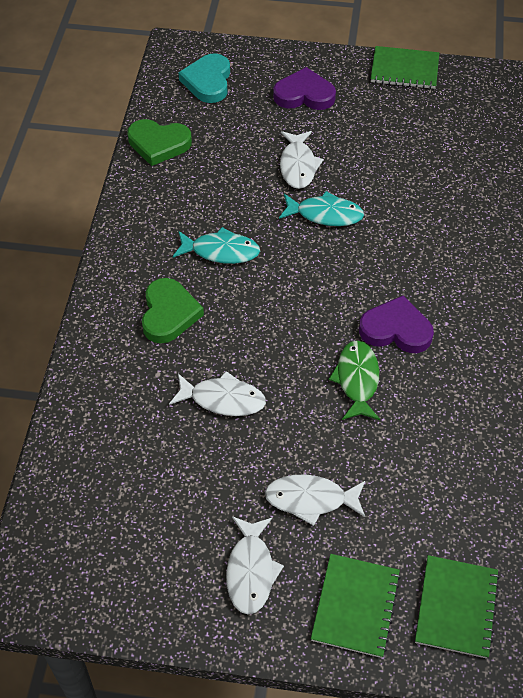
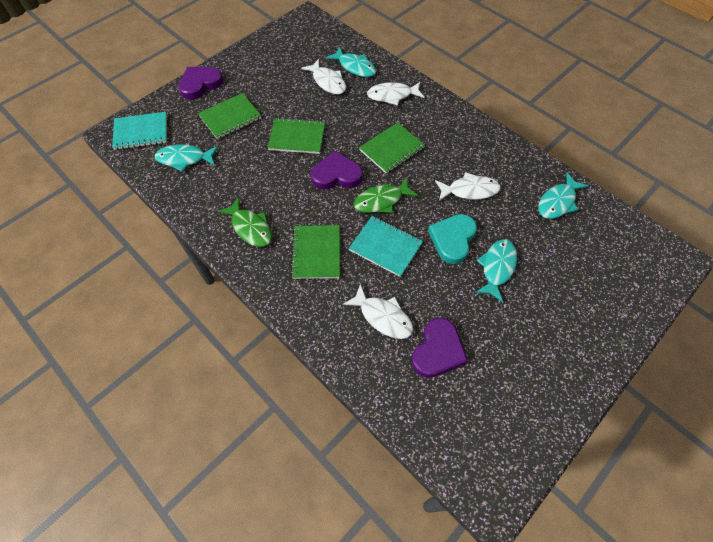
green fish: 1 -> 2
green heart: 2 -> 0
green notebook: 3 -> 4
purple heart: 2 -> 3
turquoise fish: 2 -> 4
turquoise notebook: 0 -> 2

